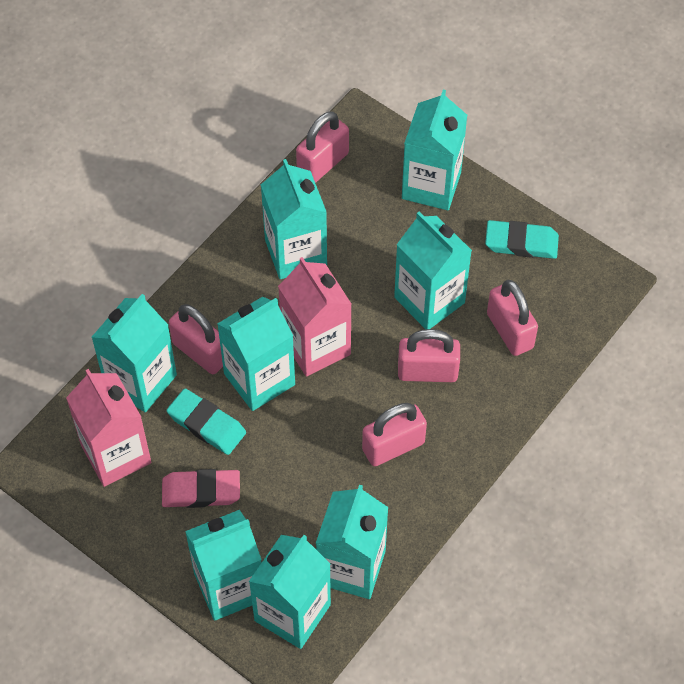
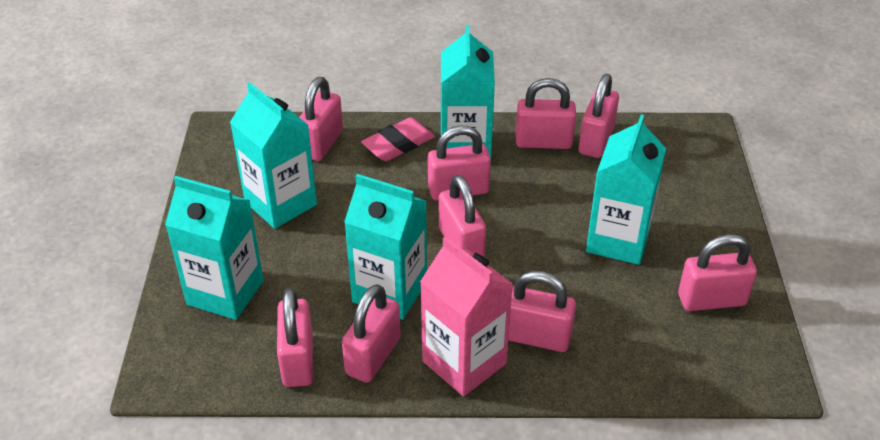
pink carton: 2 -> 1
pink padlock: 5 -> 9
turquoise carton: 8 -> 5
turquoise eraser: 2 -> 0

